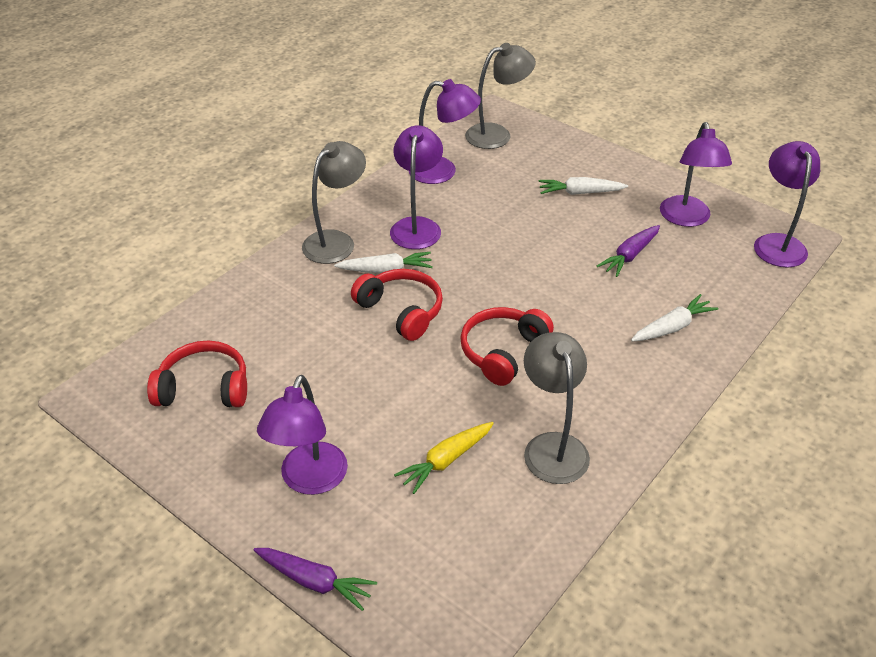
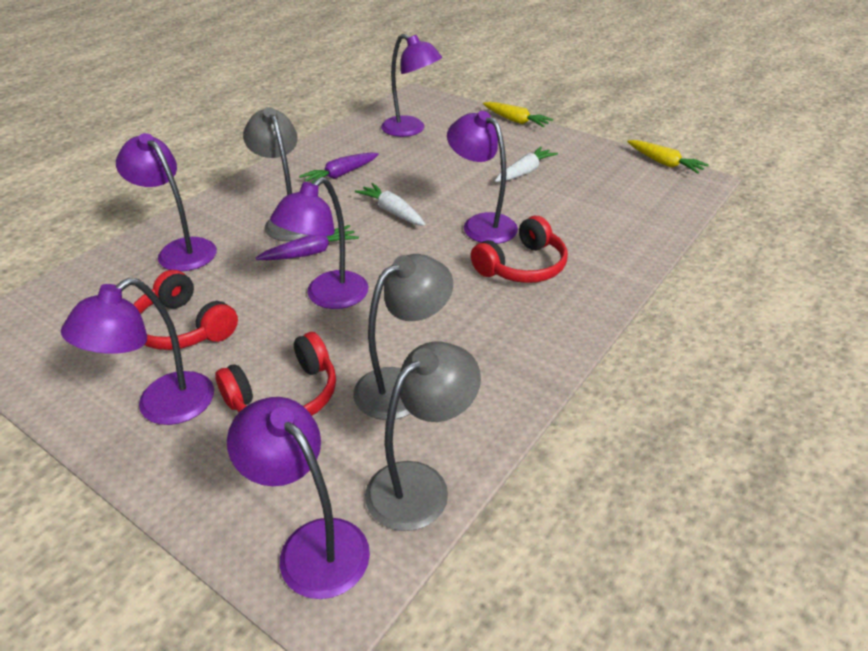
purple lamp: 5 -> 6
white carrot: 3 -> 2
yellow carrot: 1 -> 2

